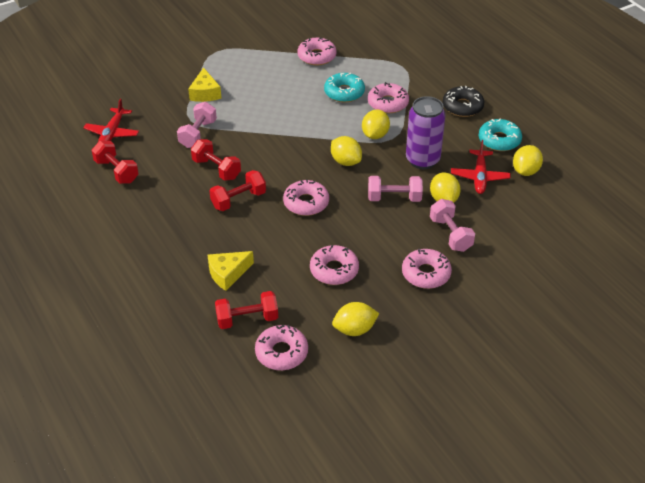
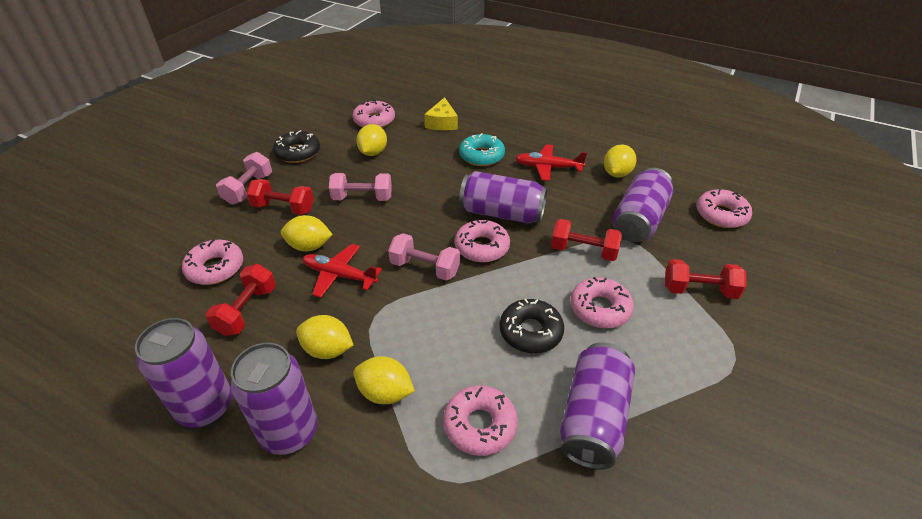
black donut: 1 -> 2
purple can: 1 -> 5
turquoise donut: 2 -> 1
yellow cheese: 2 -> 1

